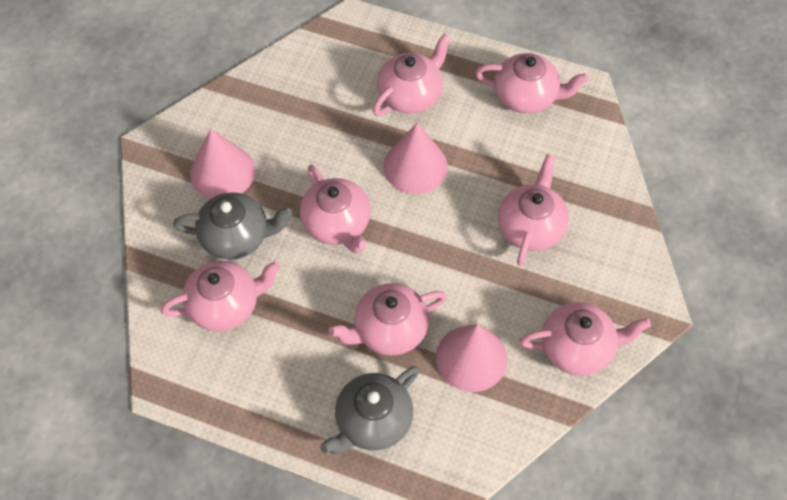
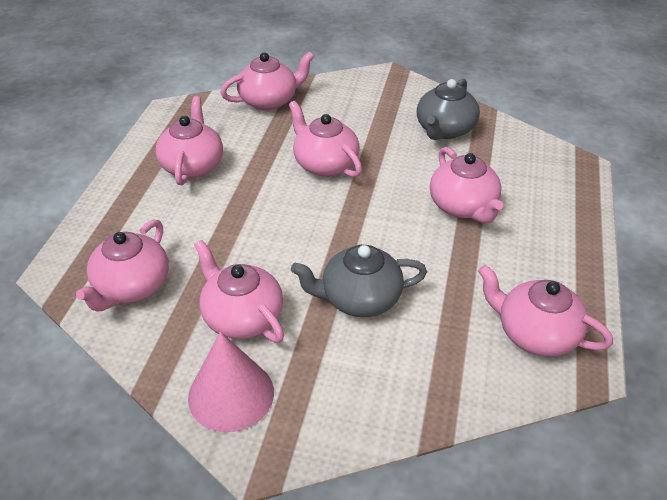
pink cone: 3 -> 1

